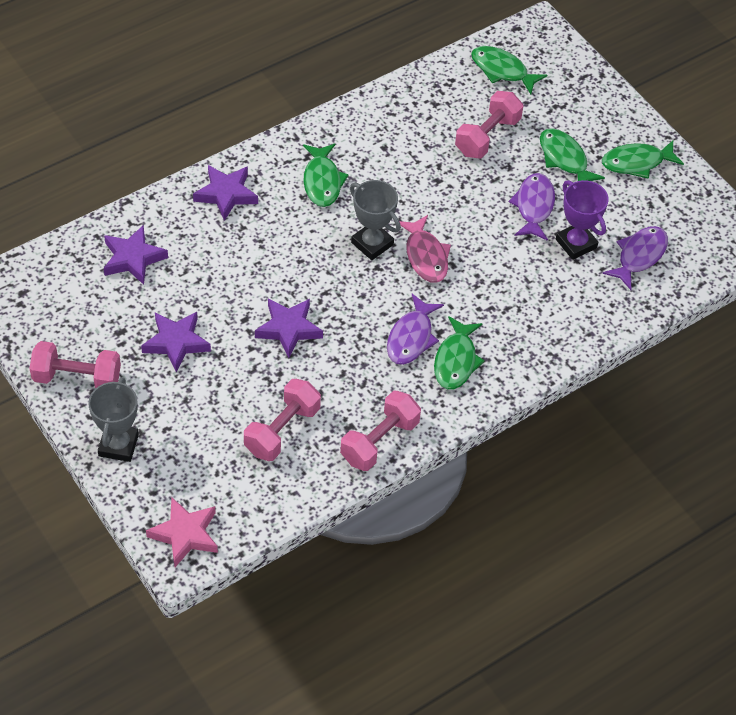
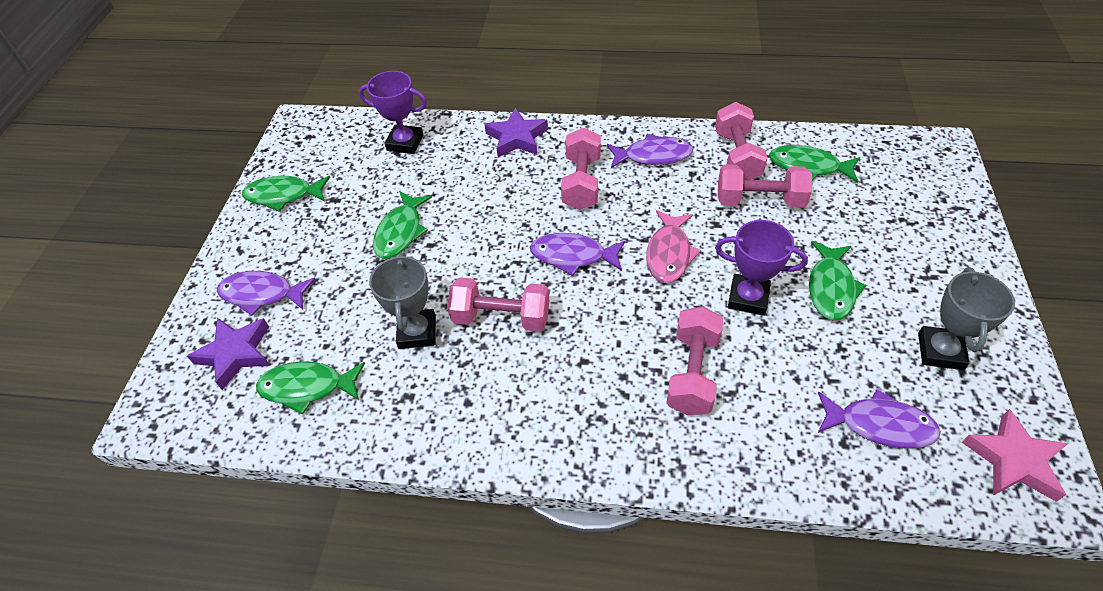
pink dumbbell: 4 -> 5
purple fish: 3 -> 4
purple star: 4 -> 2
purple trophy: 1 -> 2

